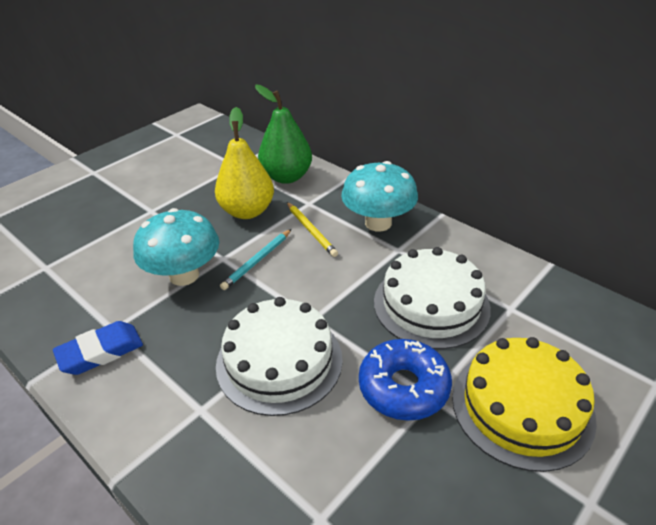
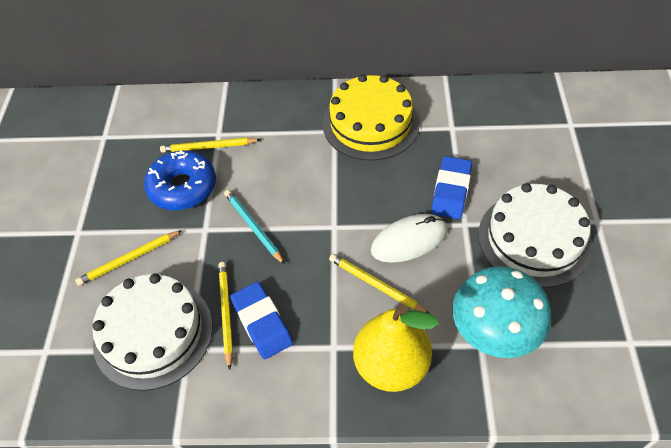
blue eraser: 1 -> 2
green pear: 1 -> 0
turquoise mushroom: 2 -> 1
white mouse: 0 -> 1
yellow pencil: 1 -> 4

